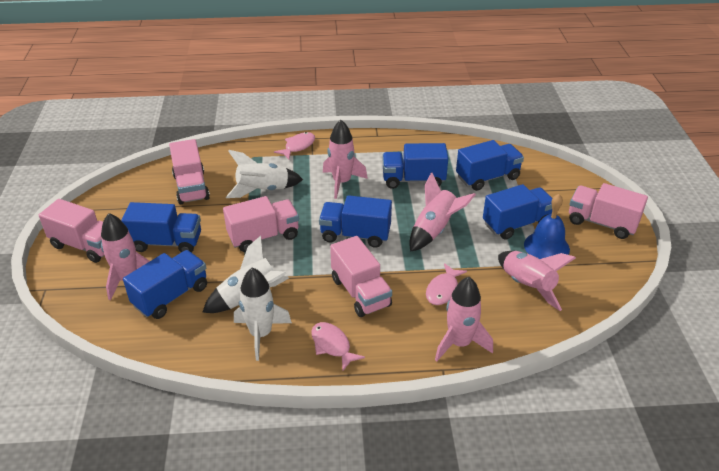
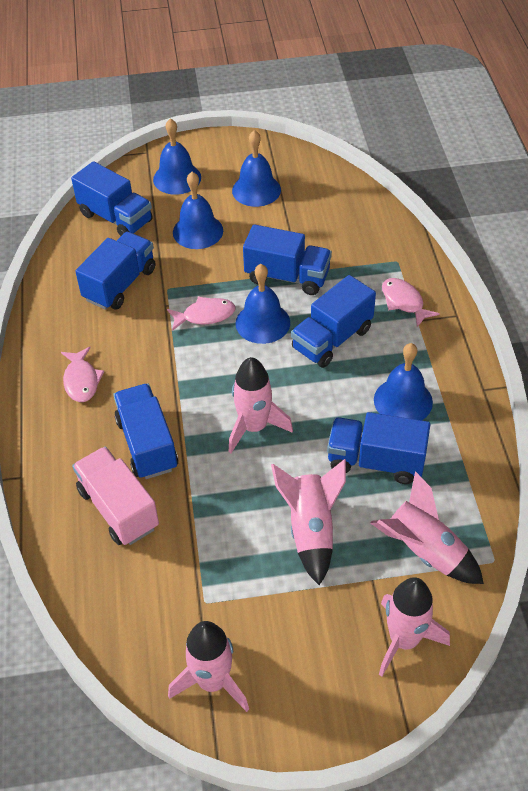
blue bell: 1 -> 5
pink truck: 5 -> 1
white rocket: 3 -> 0

